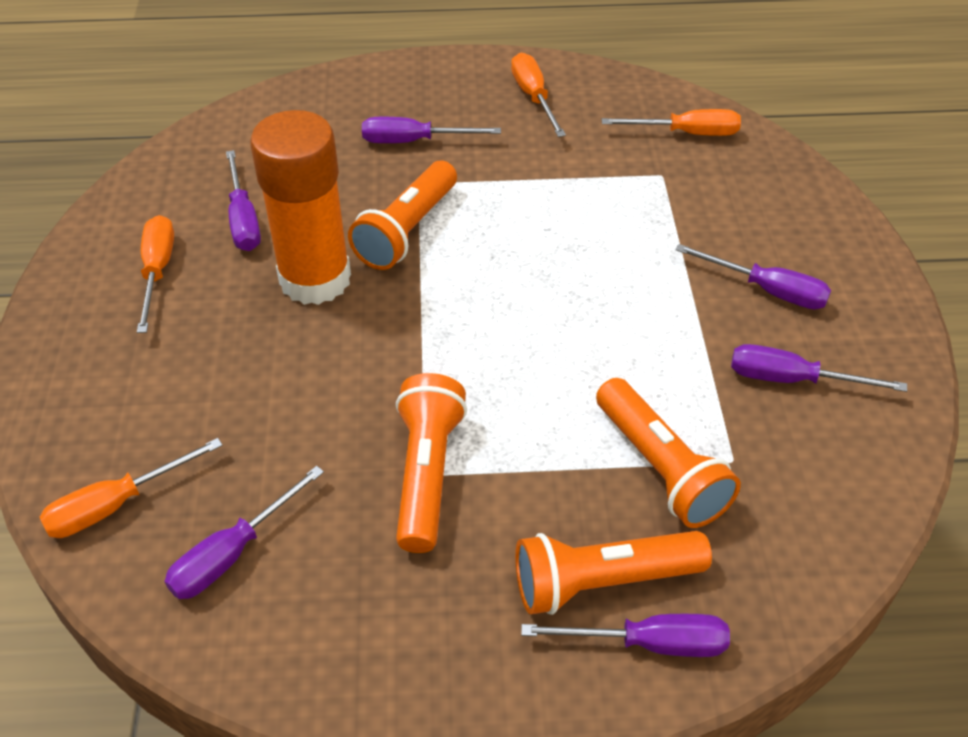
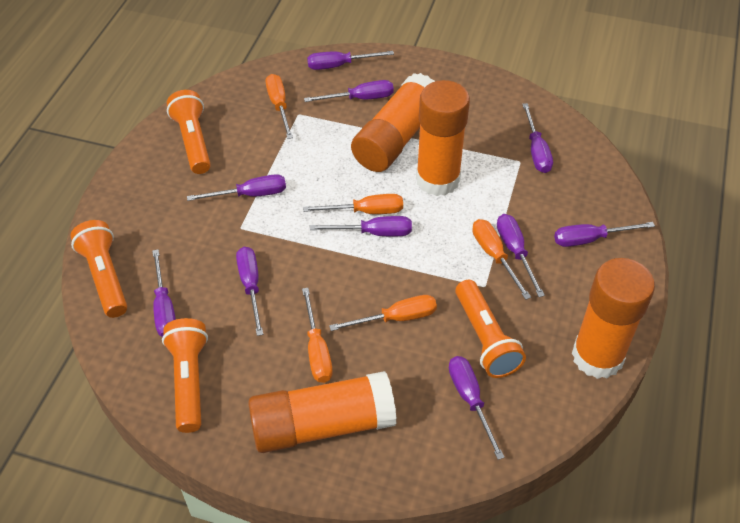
orange glue stick: 1 -> 4
orange screwdriver: 4 -> 5
purple screwdriver: 6 -> 10

